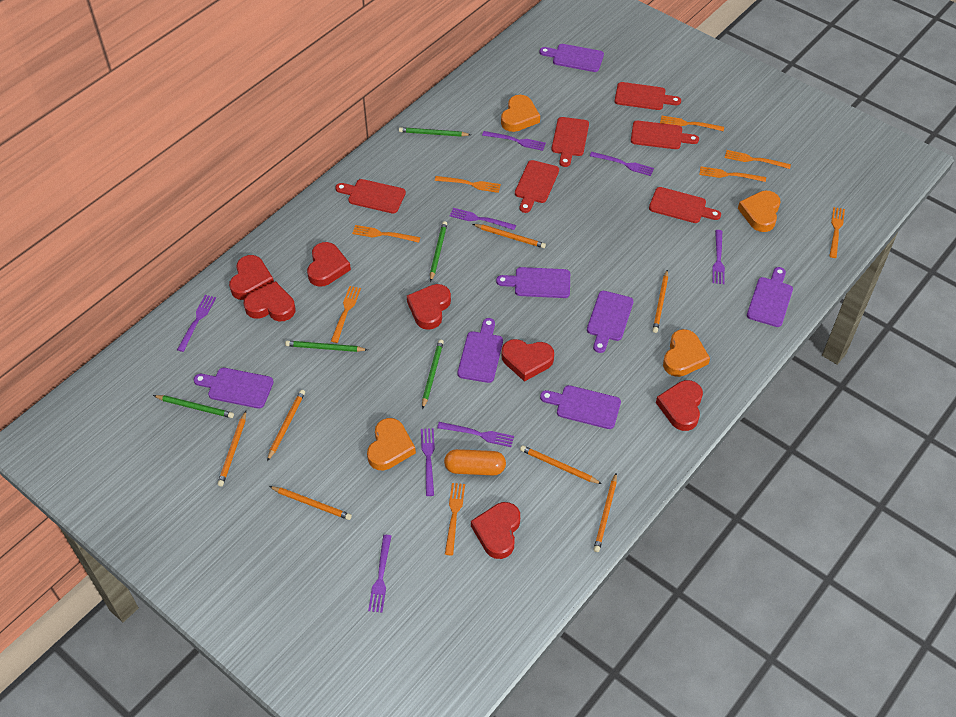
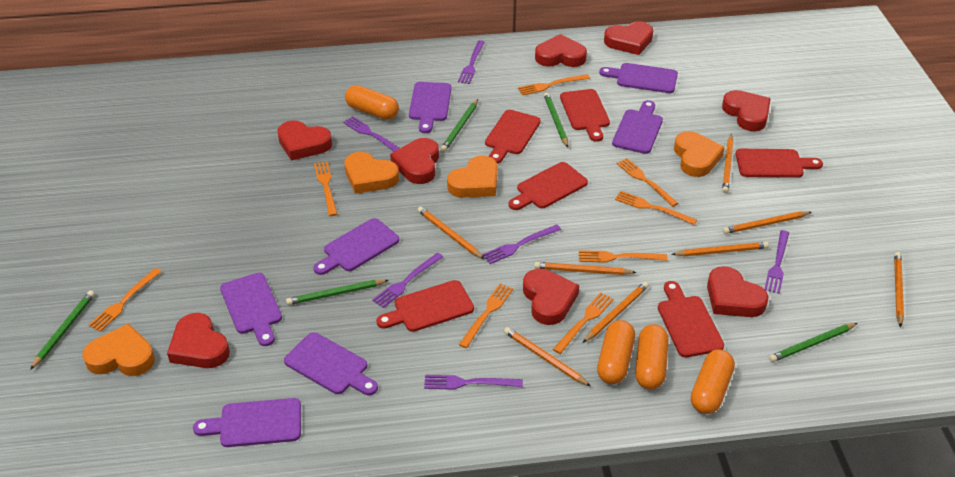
orange capsule: 1 -> 4
orange pencil: 7 -> 8
purple fork: 8 -> 6
red heart: 7 -> 8

